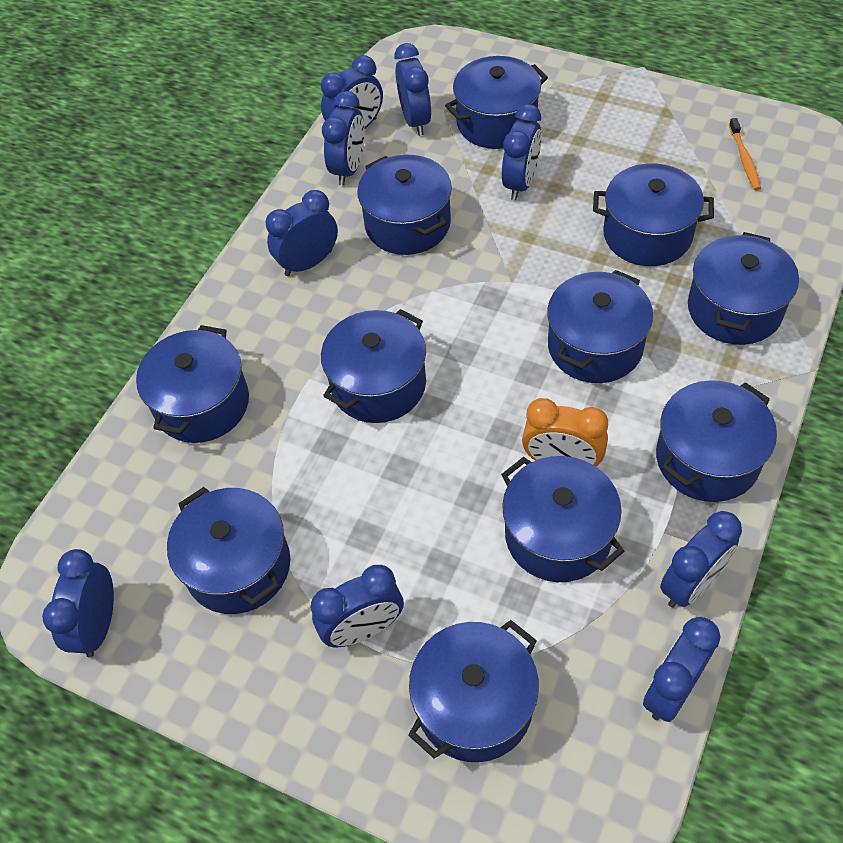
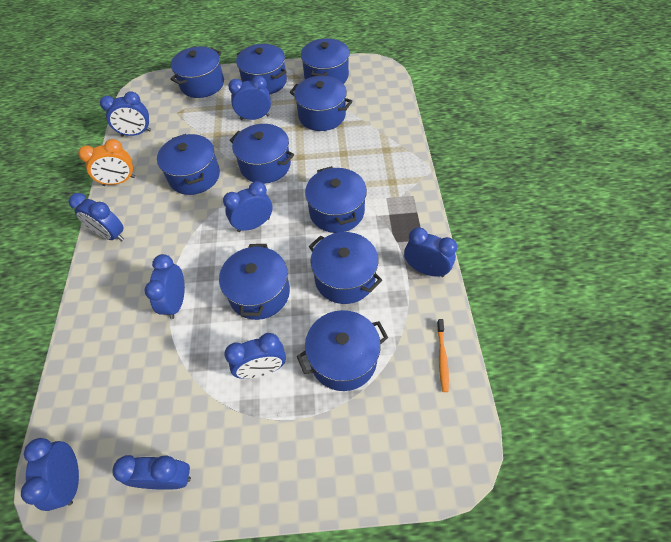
blue pot: 11 -> 10

